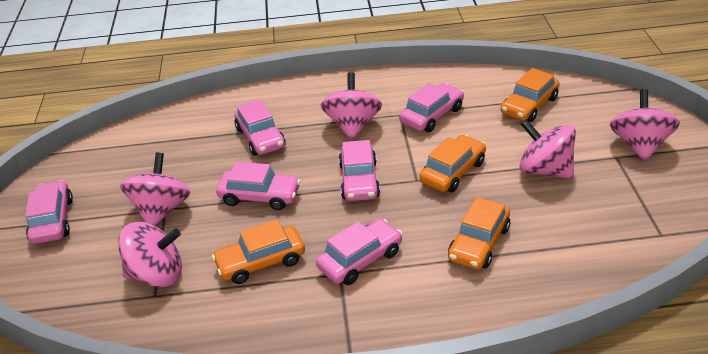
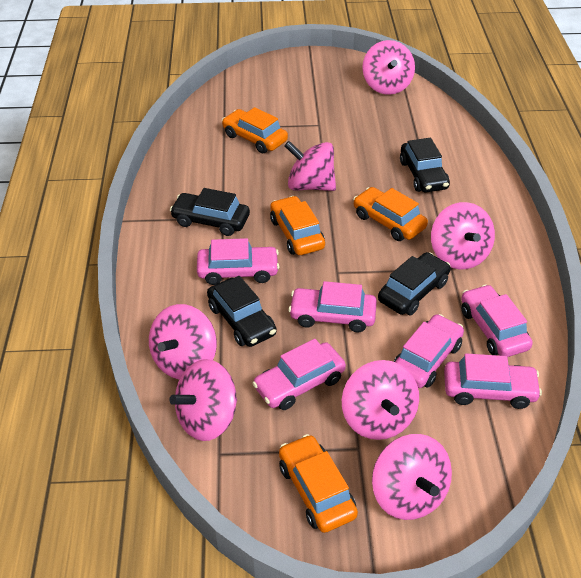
black car: 0 -> 4
pink spinning top: 5 -> 7

